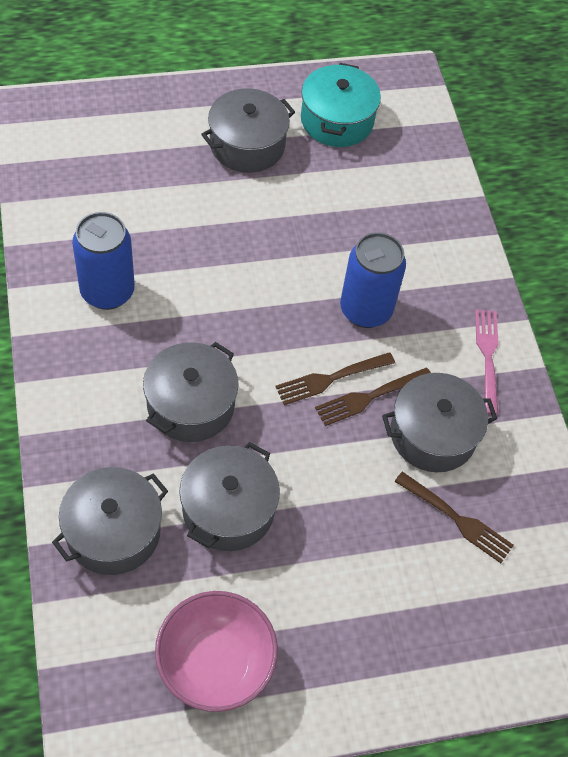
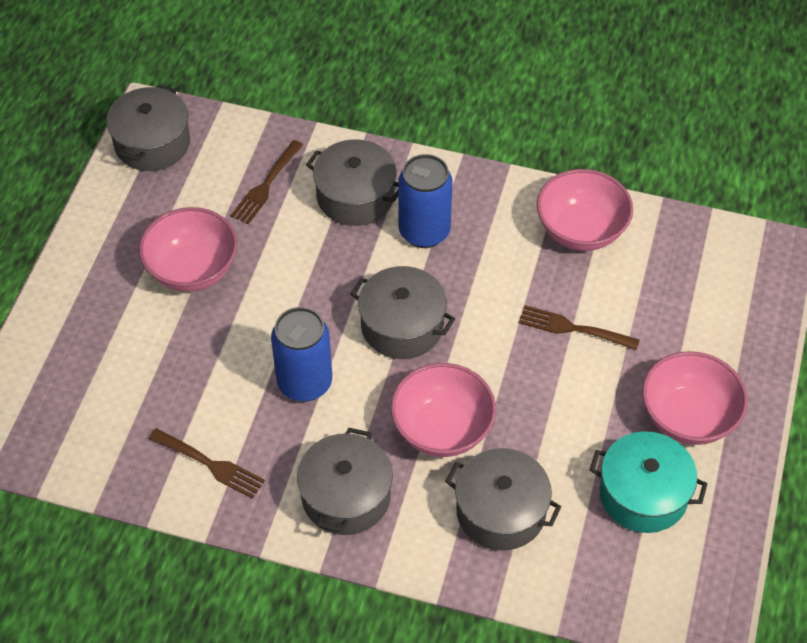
pink bowl: 1 -> 4
pink fork: 1 -> 0

